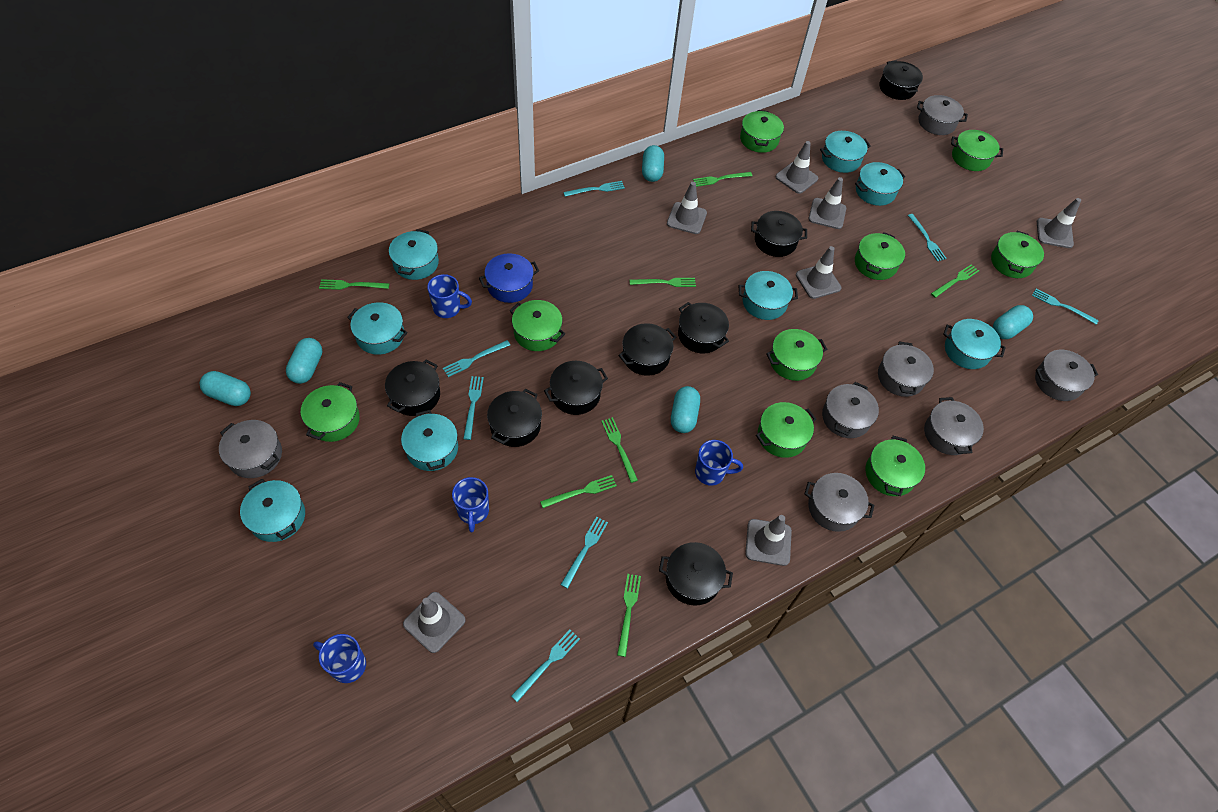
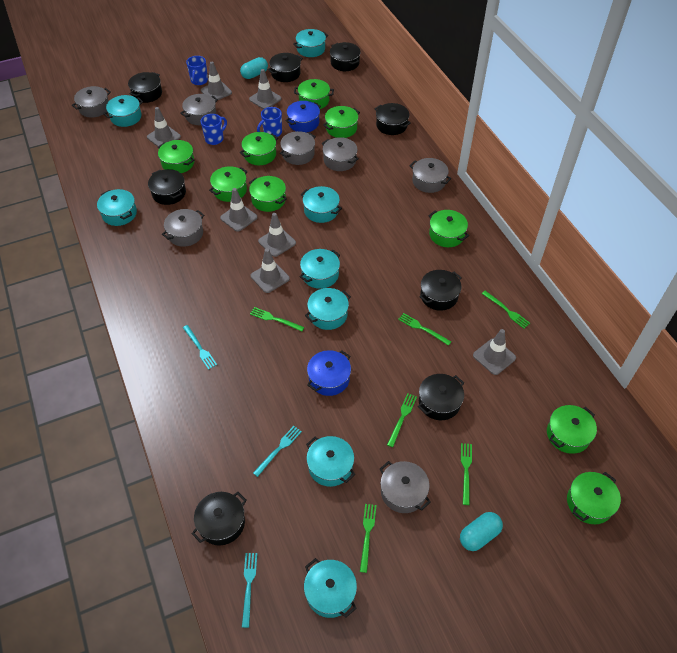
blue mug: 4 -> 3
blue pot: 1 -> 2
green fork: 7 -> 6
turquoise capsule: 5 -> 2
turquoise fork: 7 -> 3

